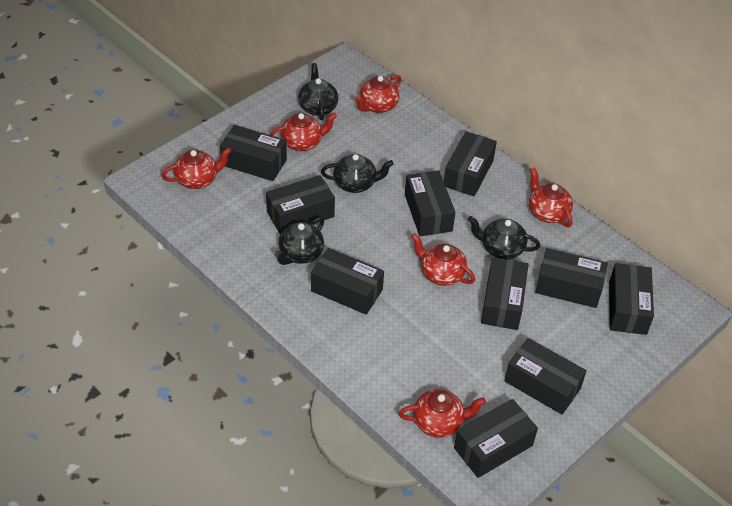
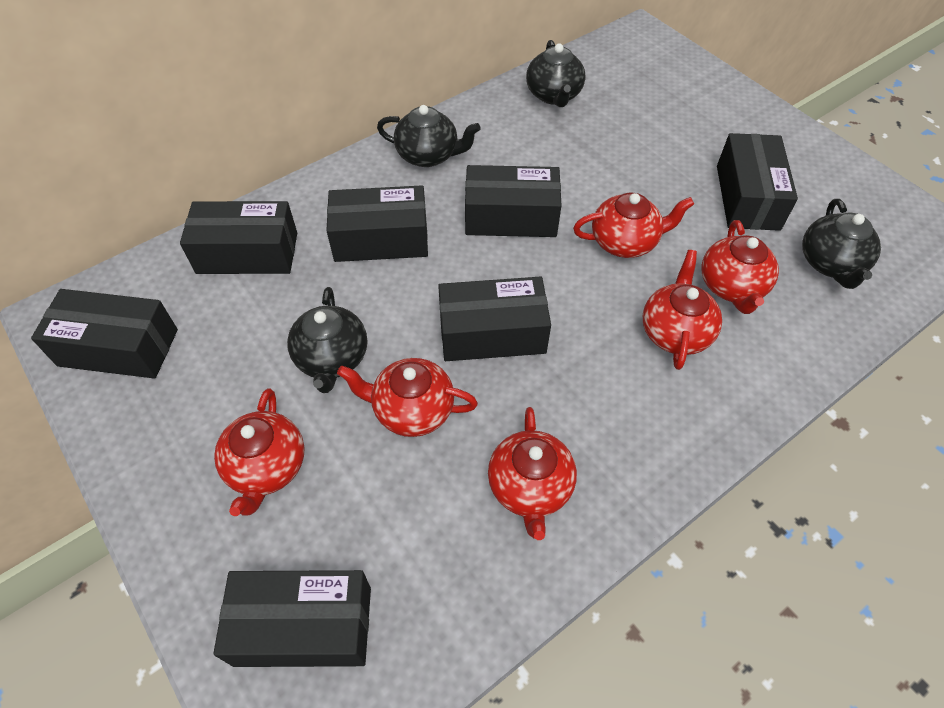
black box: 10 -> 7

